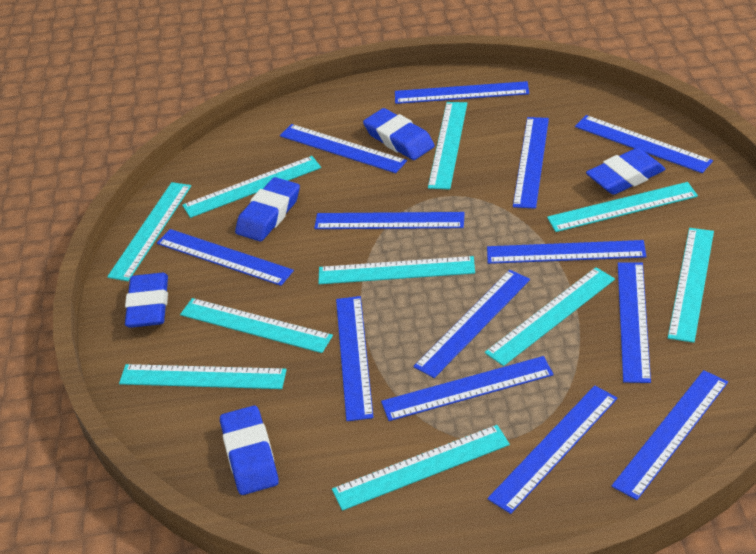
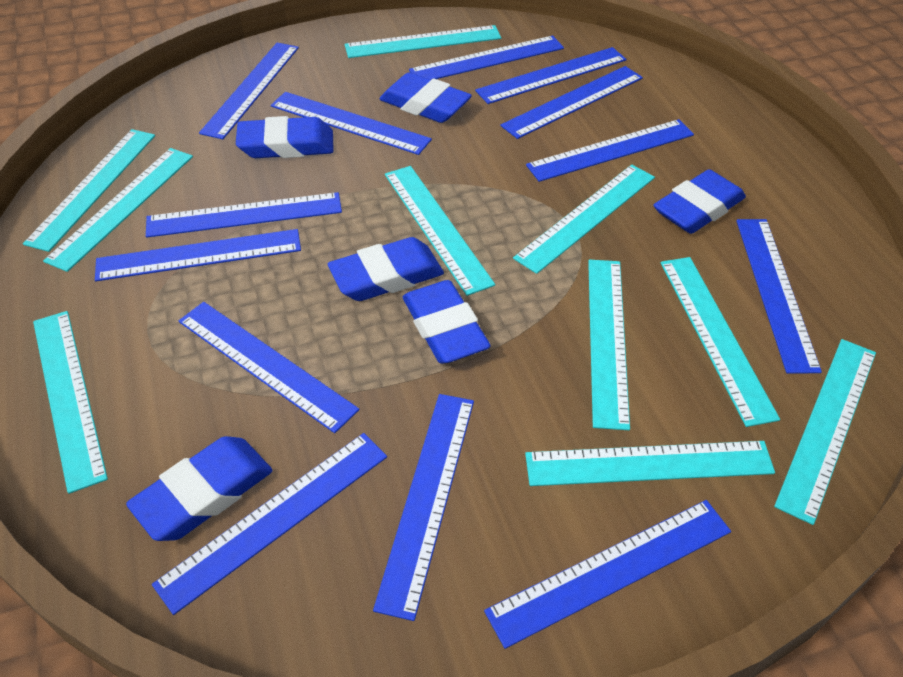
blue eraser: 5 -> 6

